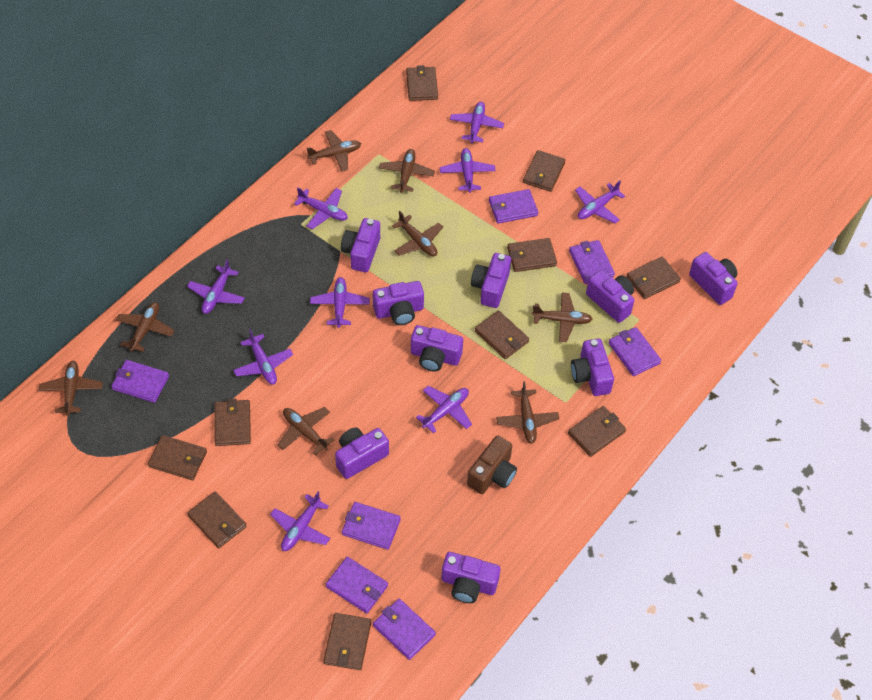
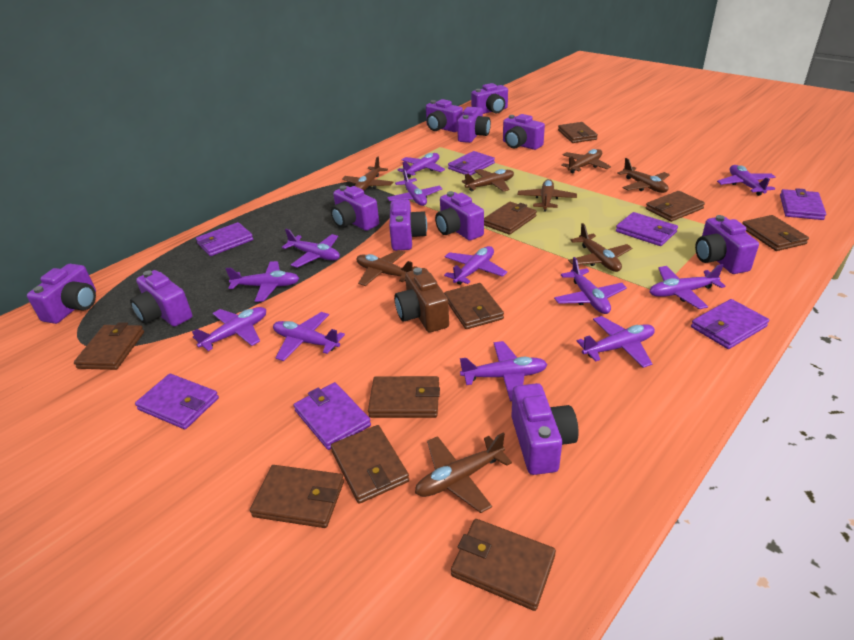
purple camera: 9 -> 11
purple plane: 9 -> 12

